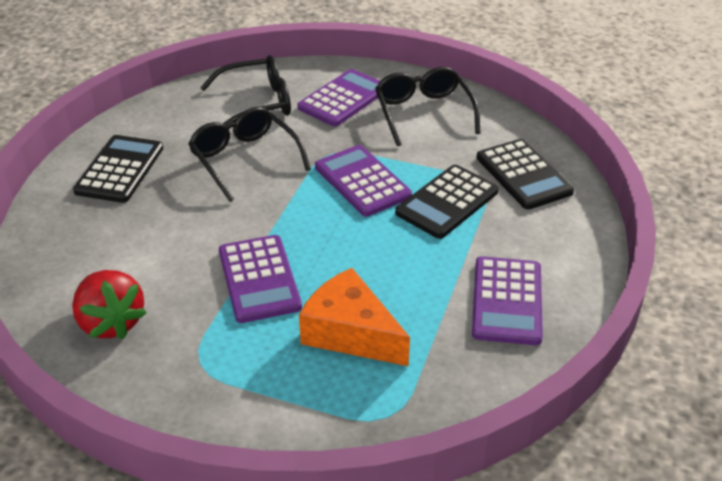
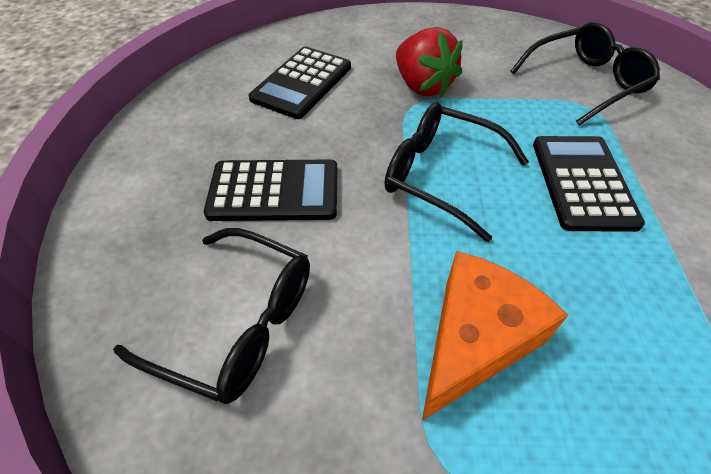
purple calculator: 4 -> 0

